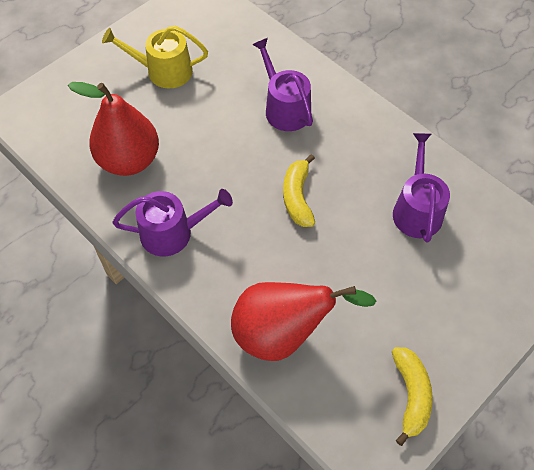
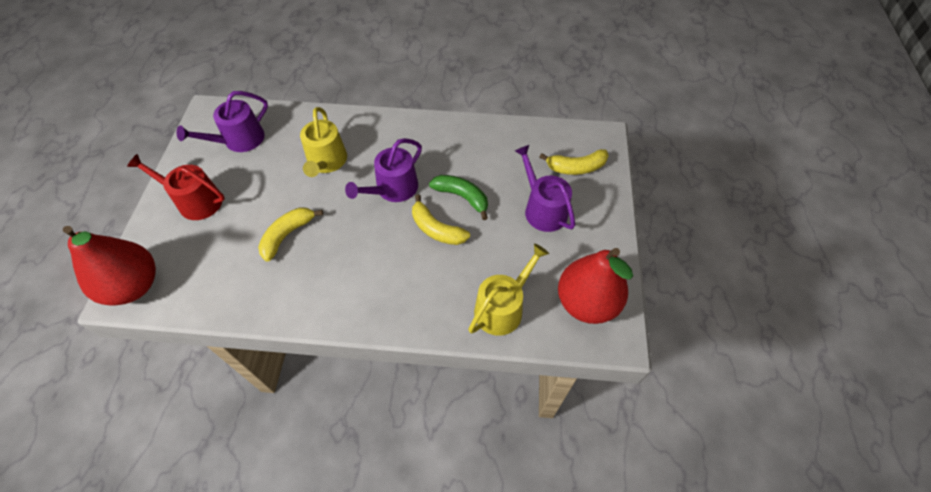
green banana: 0 -> 1
red watering can: 0 -> 1
yellow banana: 2 -> 3
yellow watering can: 1 -> 2

